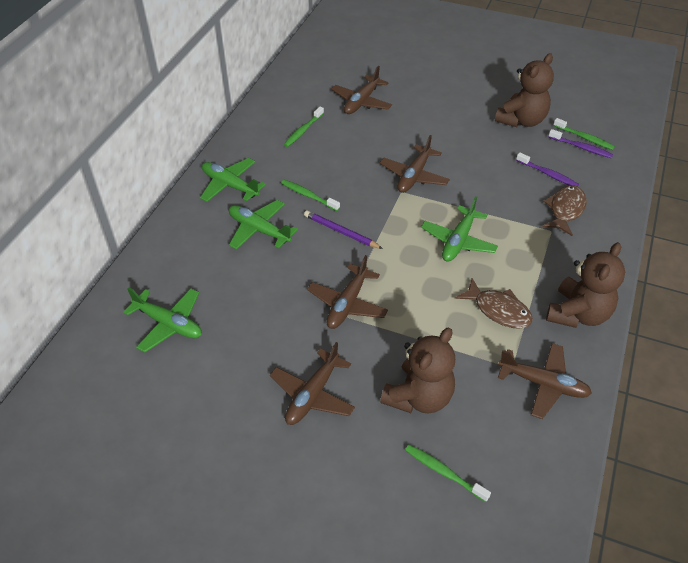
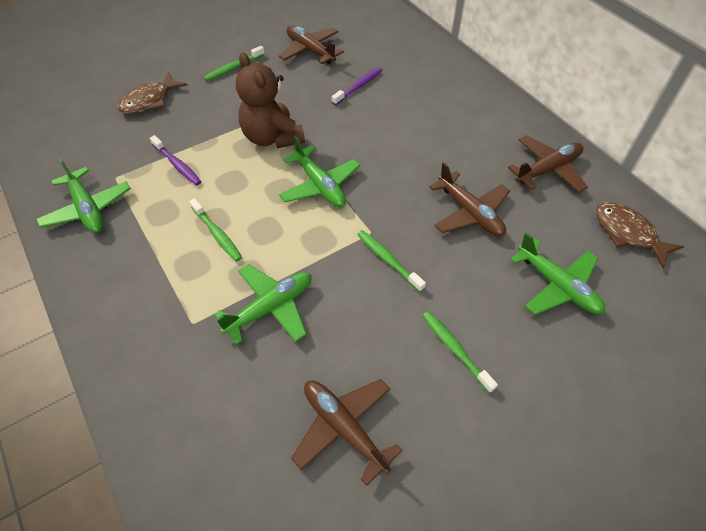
brown plane: 5 -> 4
brown teddy bear: 3 -> 1
purple pencil: 1 -> 0

